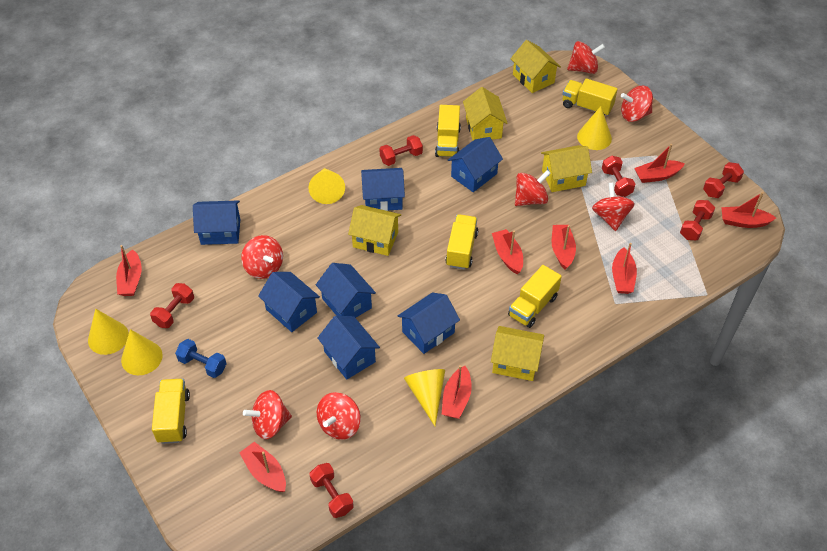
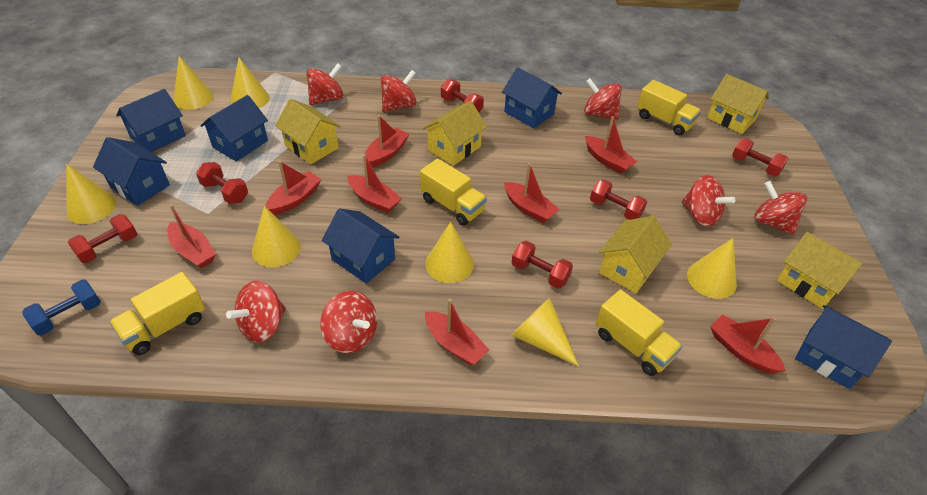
blue house: 7 -> 6
yellow cone: 5 -> 7
yellow truck: 5 -> 4

